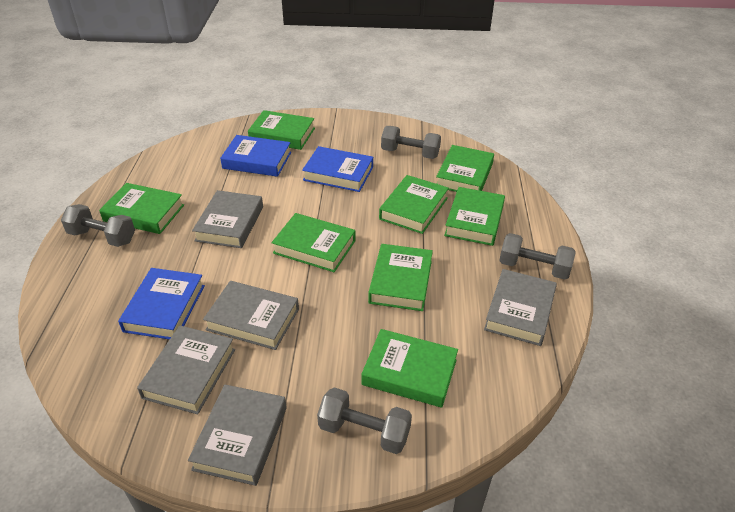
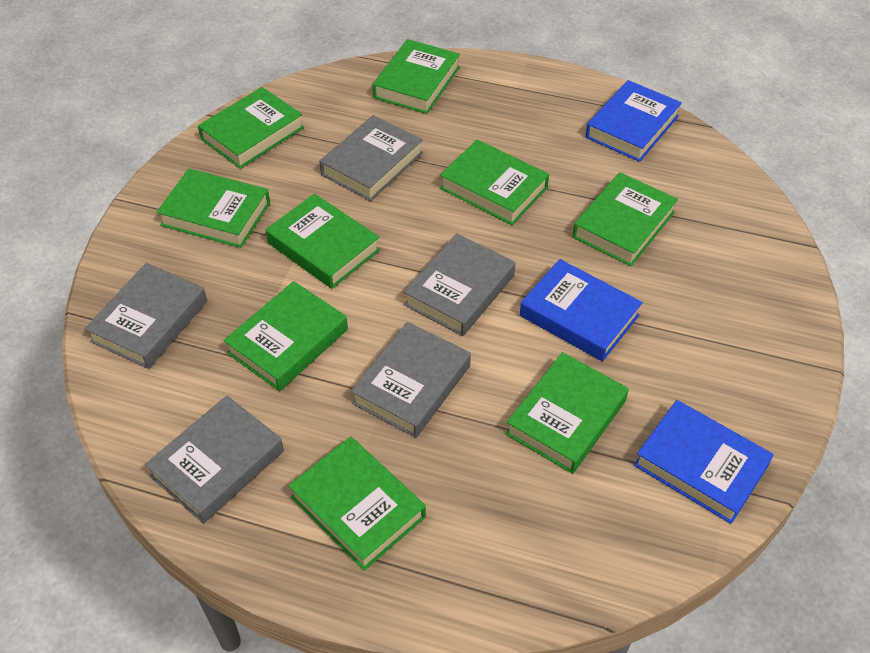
green book: 8 -> 9
grey dumbbell: 4 -> 0

